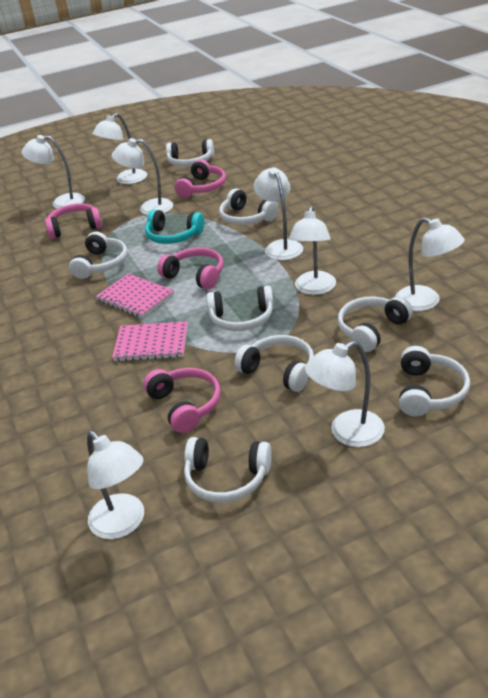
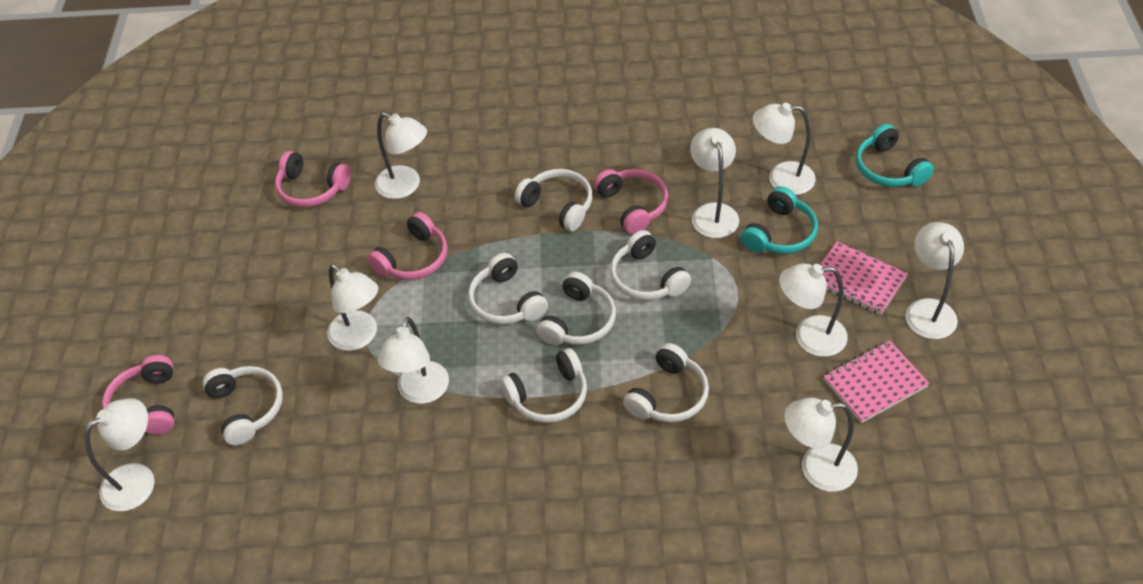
turquoise headphones: 1 -> 2
white headphones: 8 -> 7
white lamp: 8 -> 9

